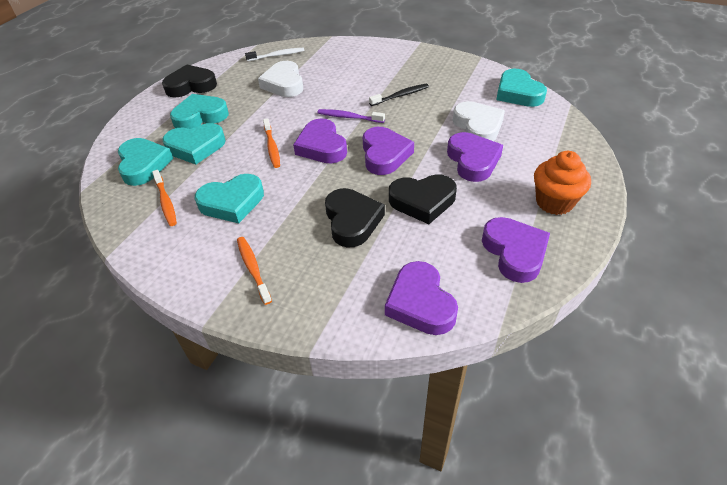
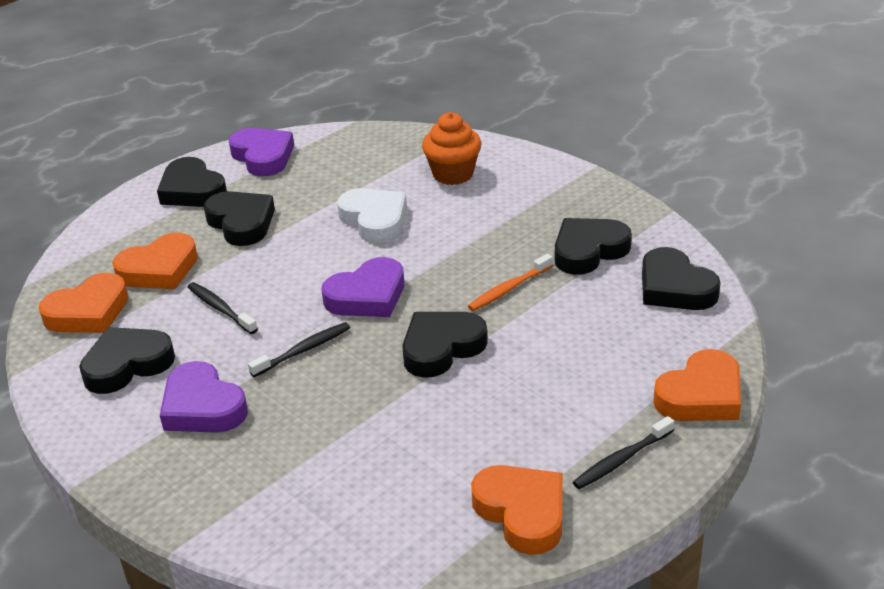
black heart: 3 -> 6
black toothbrush: 1 -> 3
orange heart: 0 -> 4
orange toothbrush: 3 -> 1
purple heart: 5 -> 3
purple toothbrush: 1 -> 0
turquoise heart: 5 -> 0
white heart: 2 -> 1
white toothbrush: 1 -> 0

